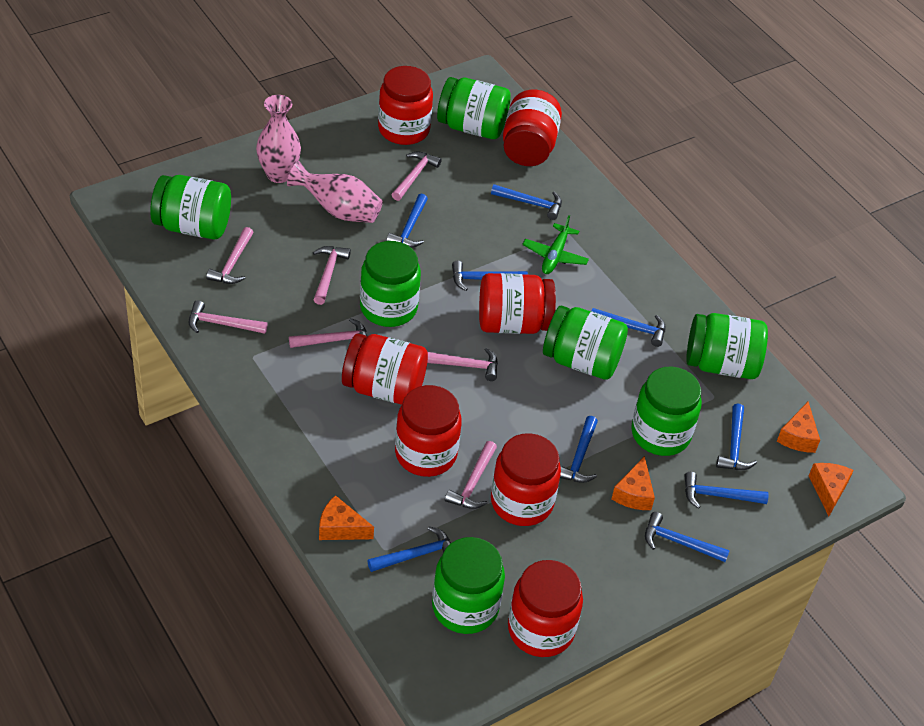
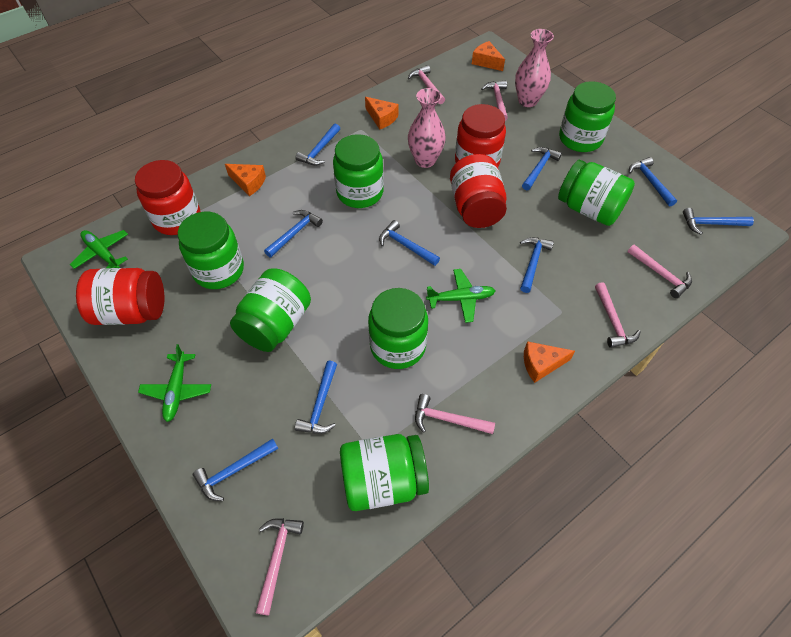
green plane: 1 -> 3
pink hammer: 7 -> 6
red jar: 7 -> 4

